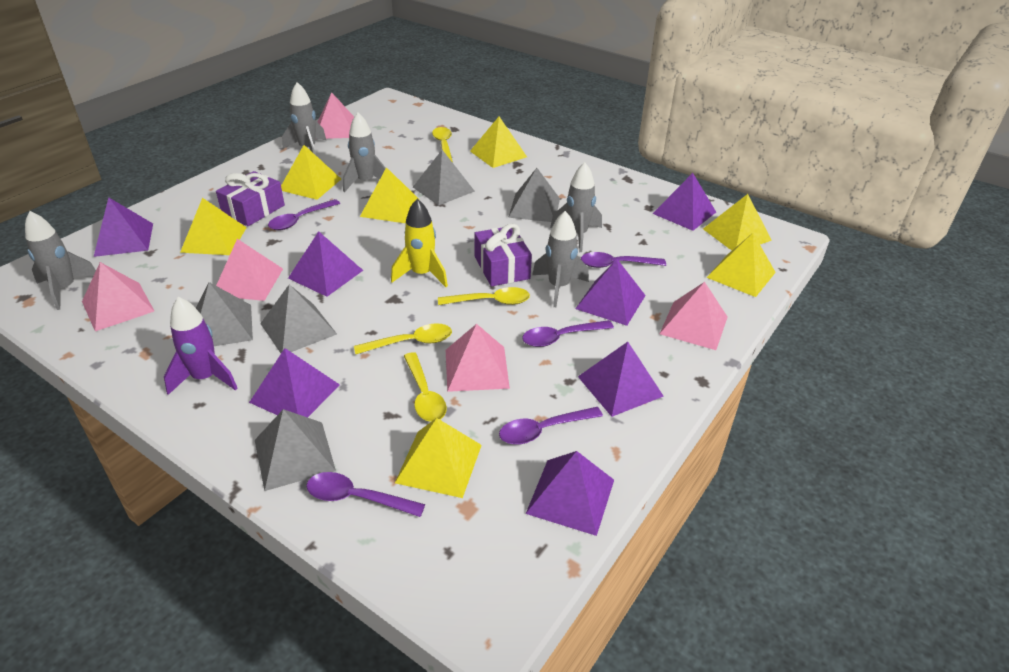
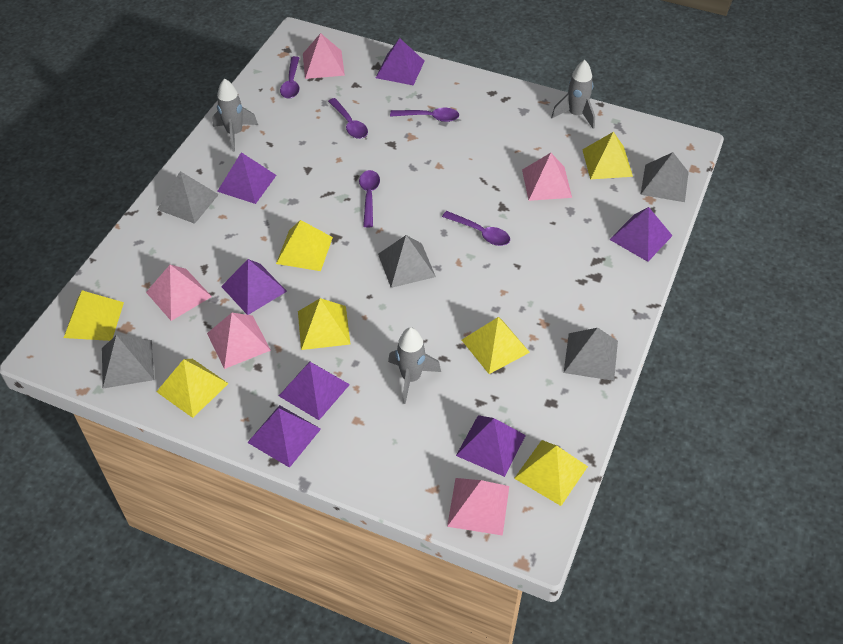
grey rocket: 5 -> 3
purple gift: 2 -> 0
purple rocket: 1 -> 0
yellow rocket: 1 -> 0
yellow spoon: 4 -> 0

